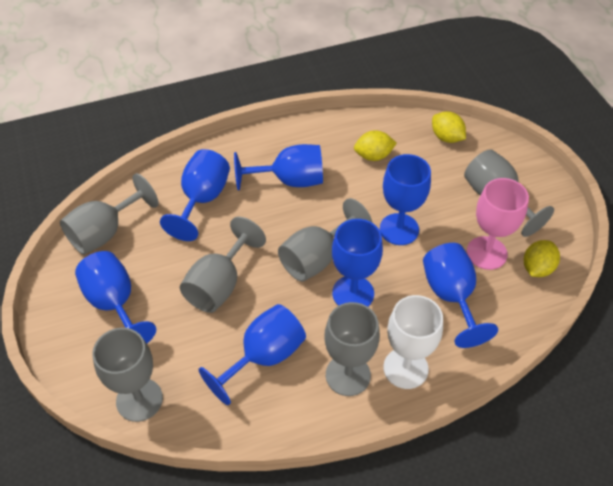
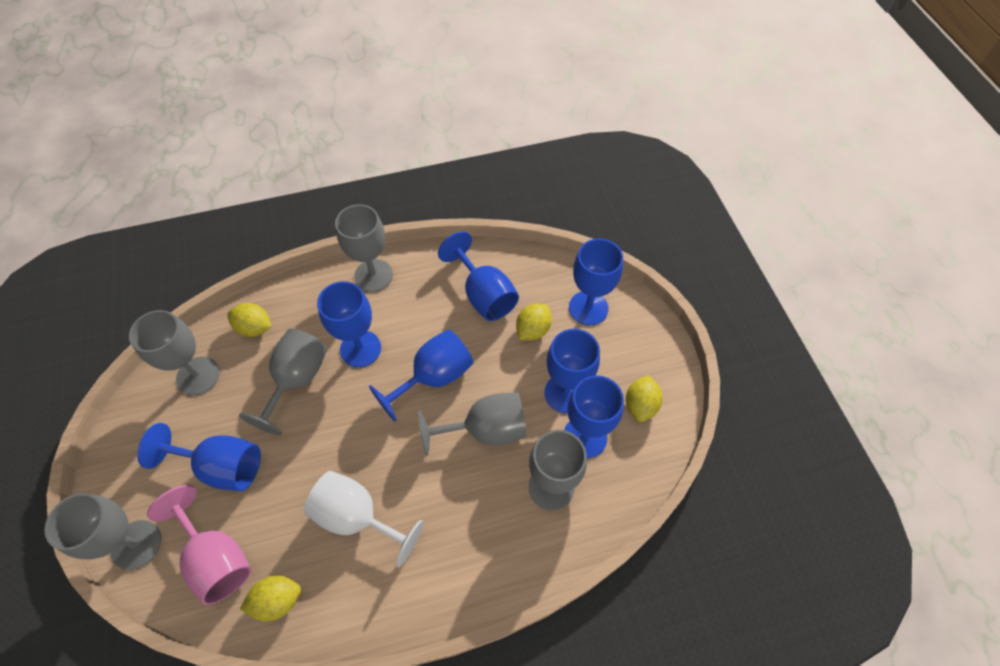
yellow lemon: 3 -> 4

